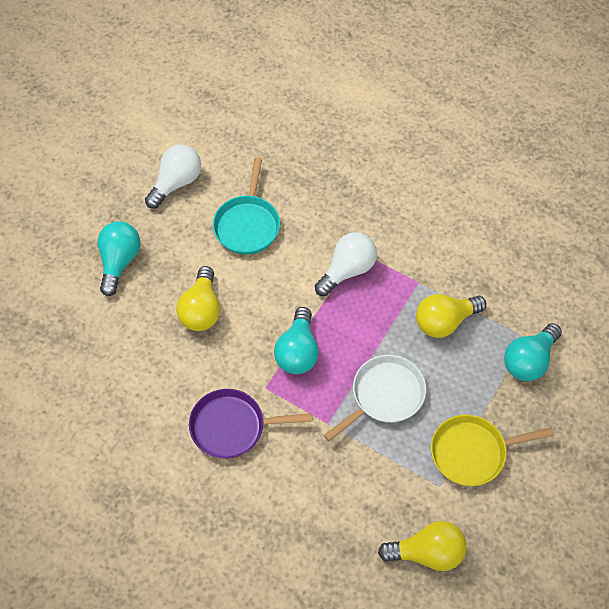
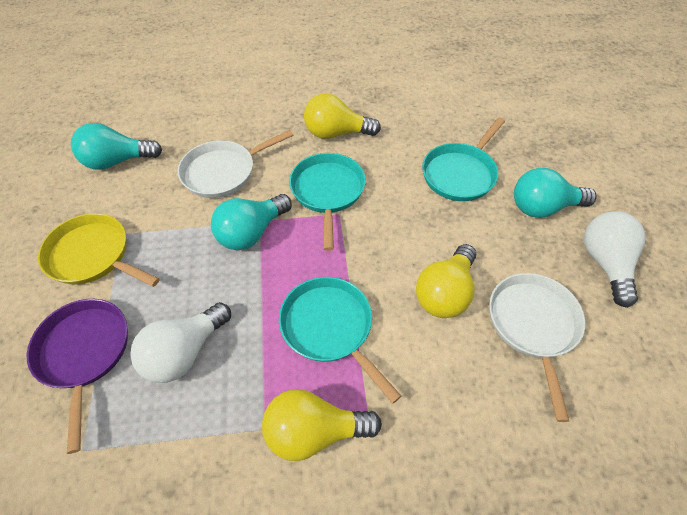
turquoise pan: 1 -> 3
white pan: 1 -> 2

